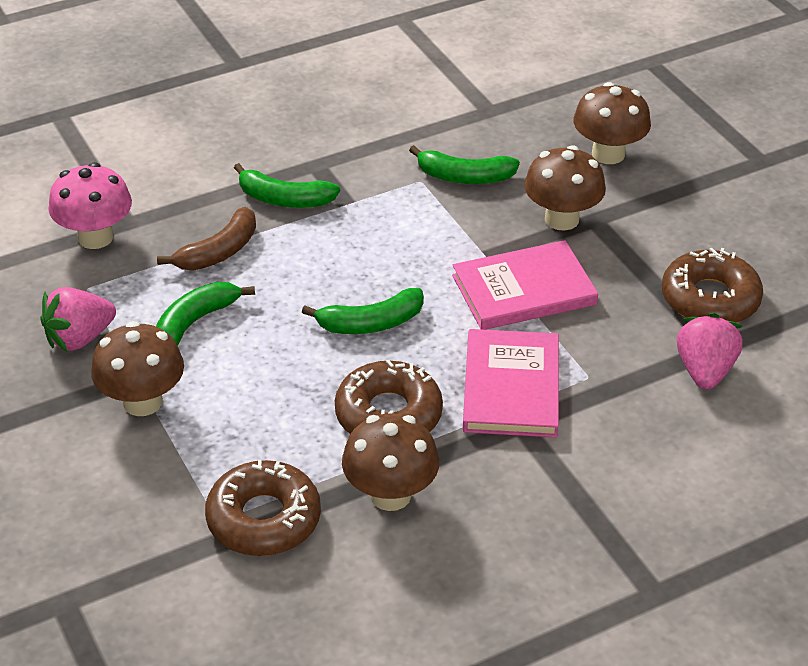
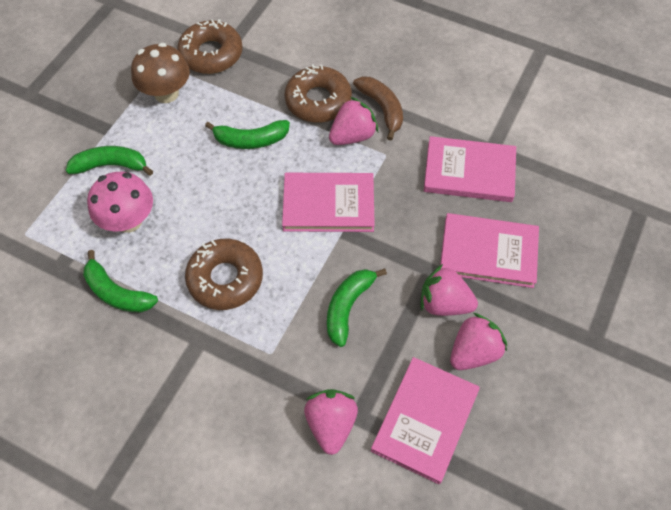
brown mushroom: 4 -> 1
pink book: 2 -> 4
pink strawberry: 2 -> 4

